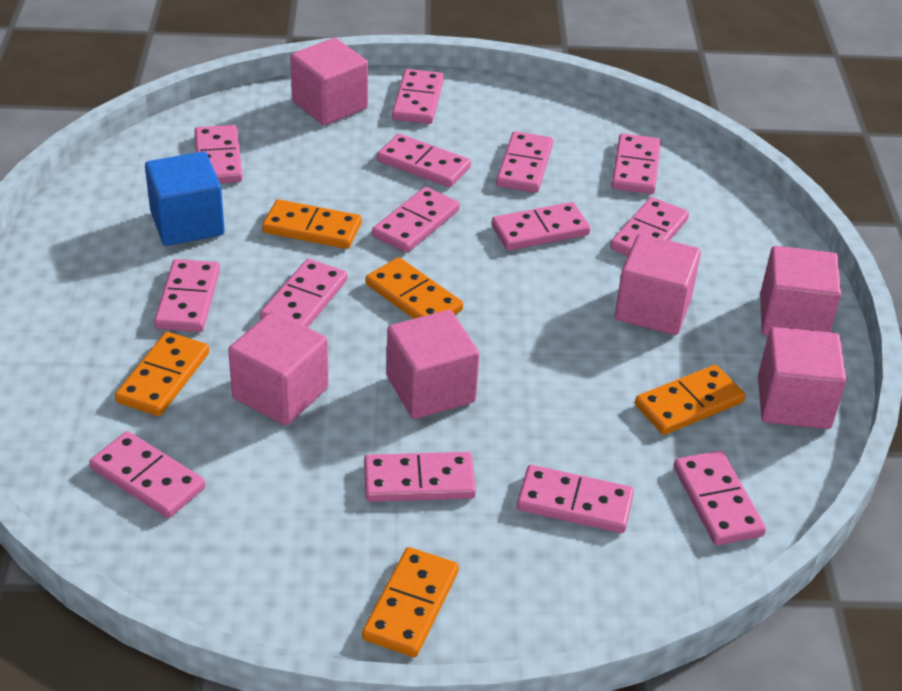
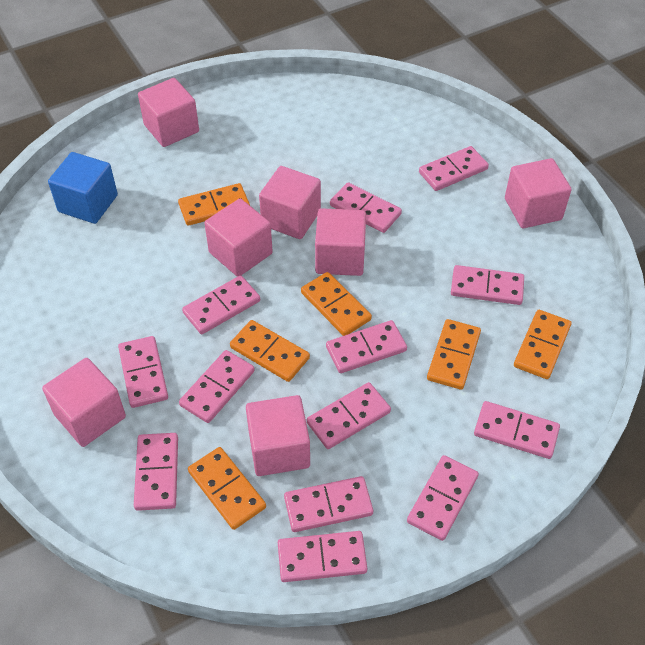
orange domino: 5 -> 6
pink cube: 6 -> 7
pink domino: 14 -> 13

